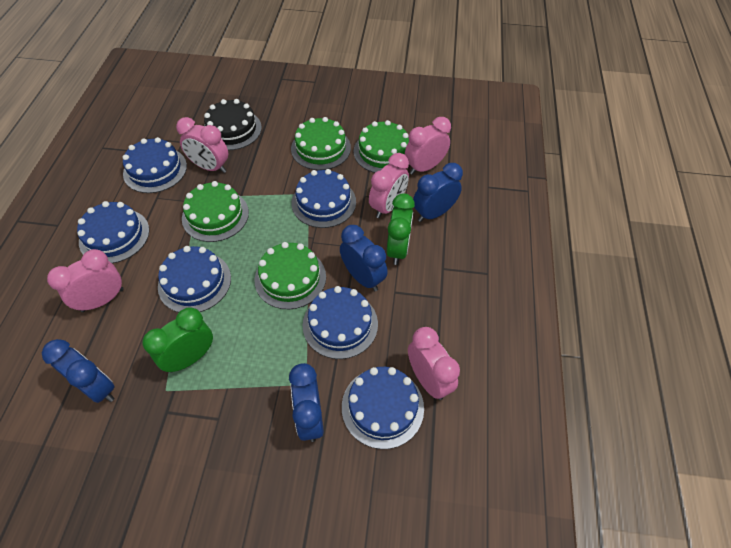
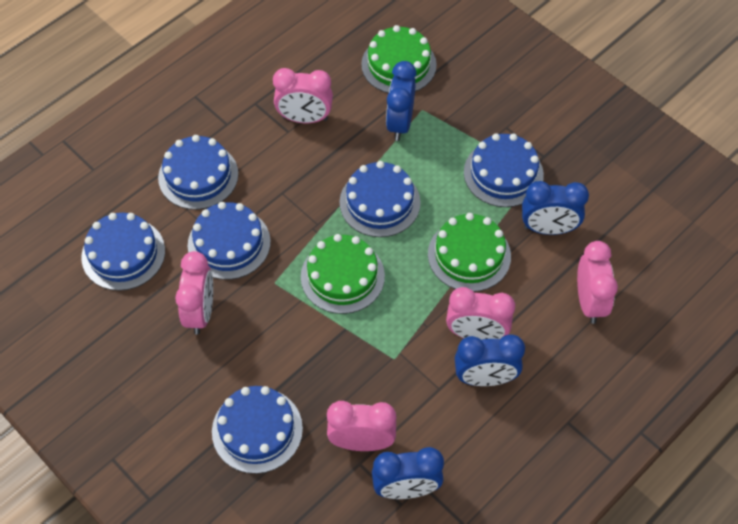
black cake: 1 -> 0
green cake: 4 -> 3
green clock: 2 -> 0

